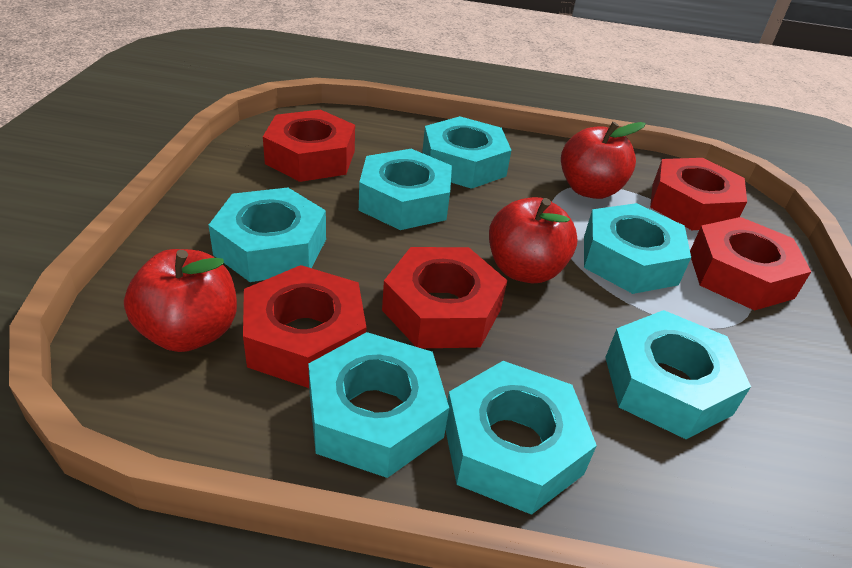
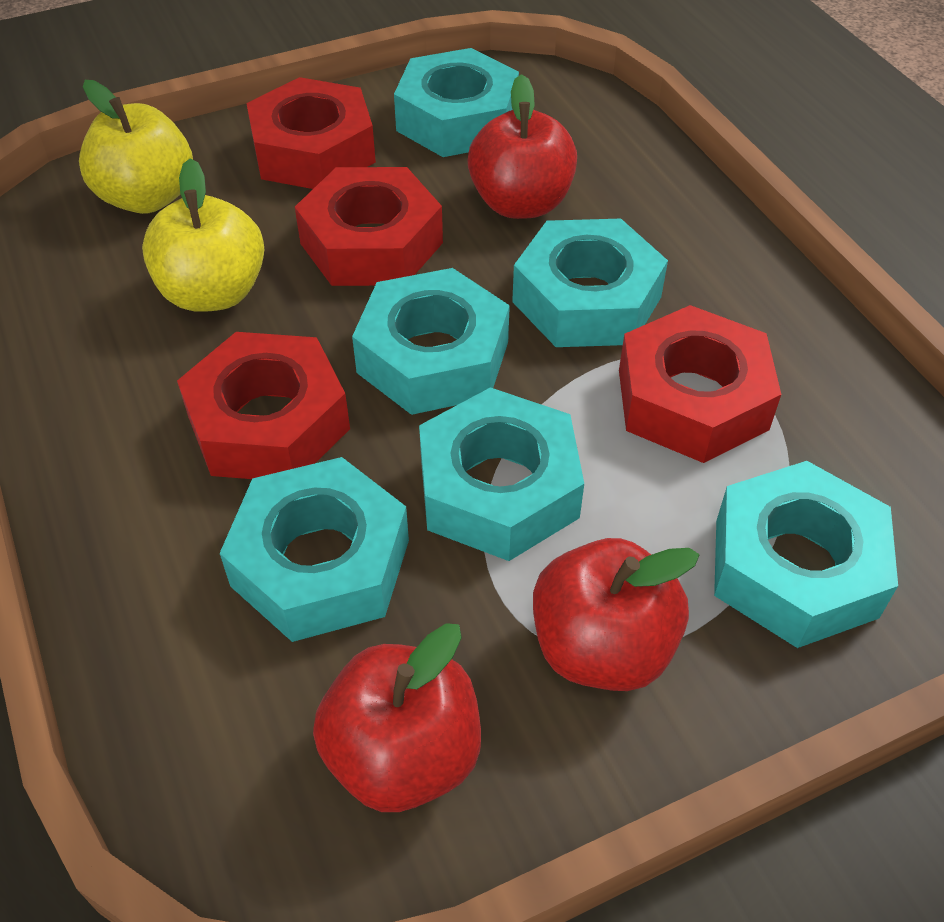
red nut: 5 -> 4
turquoise nut: 7 -> 6
yellow apple: 0 -> 2

